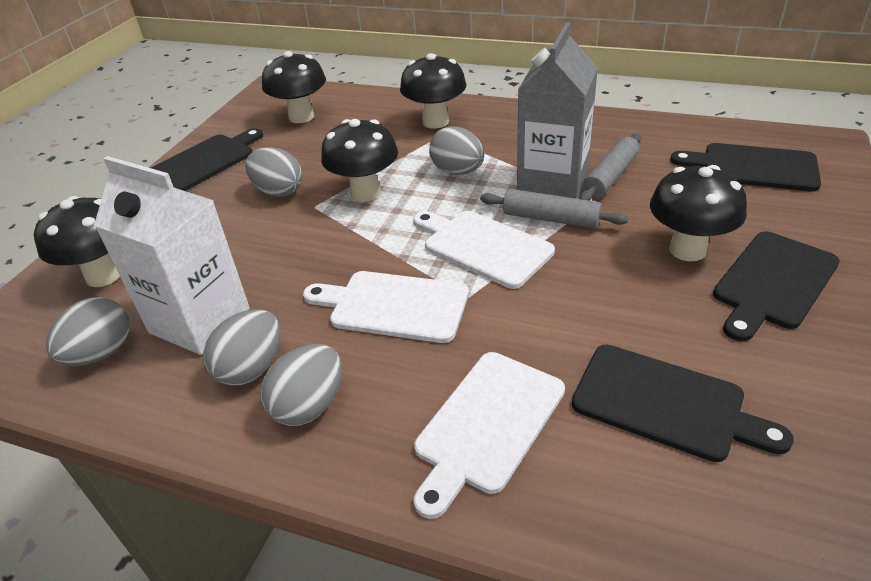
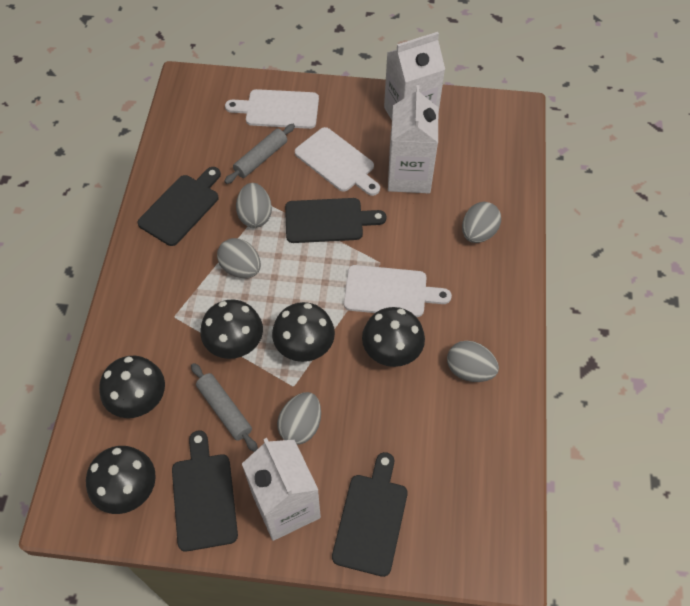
grey carton: 1 -> 0
white carton: 1 -> 3

